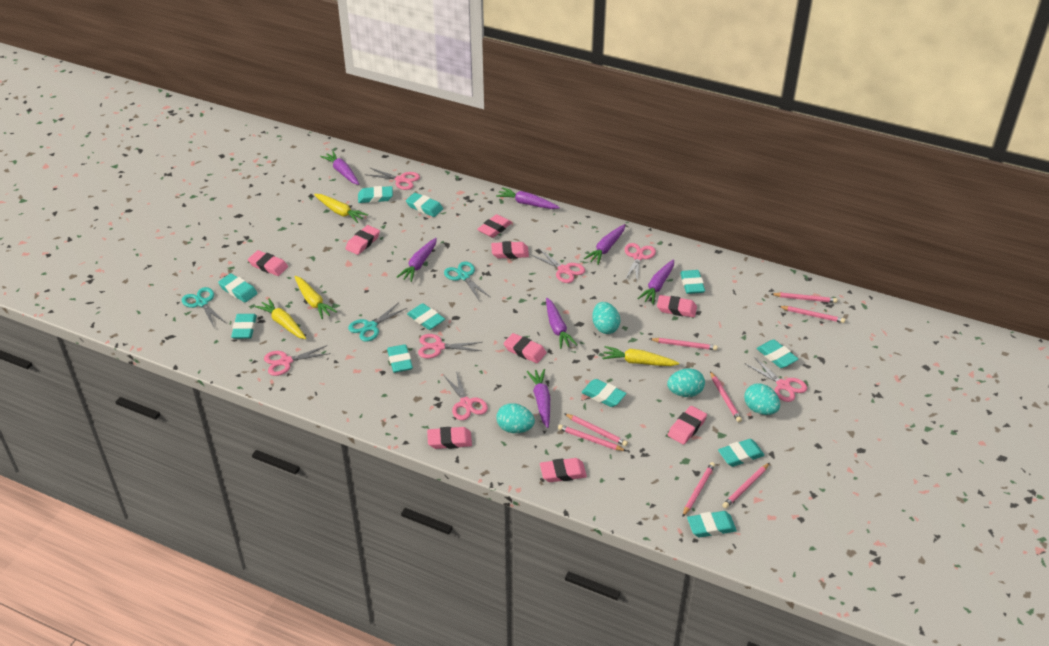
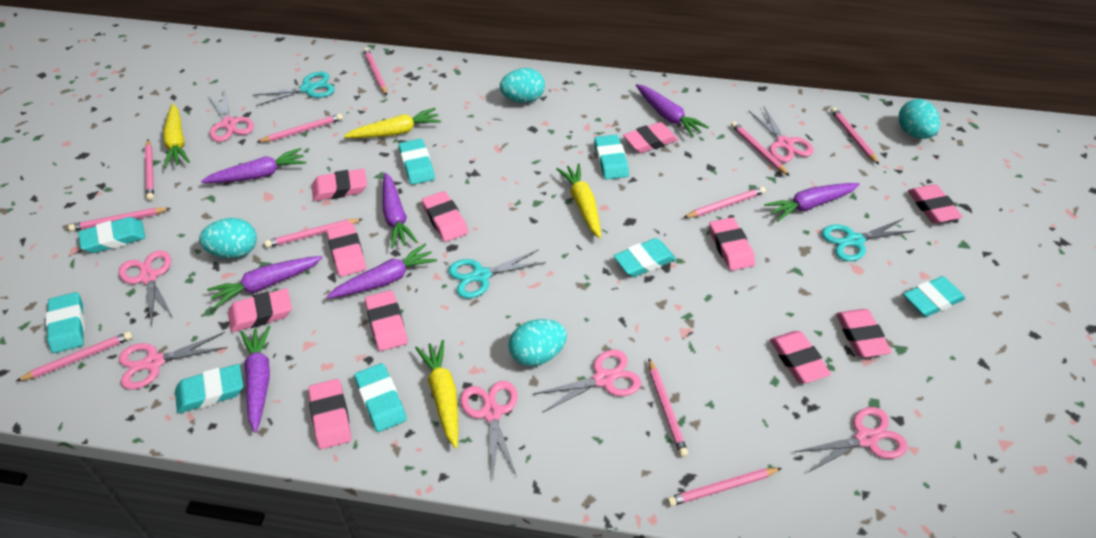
pink eraser: 9 -> 11
pink pencil: 8 -> 11
turquoise eraser: 11 -> 8

